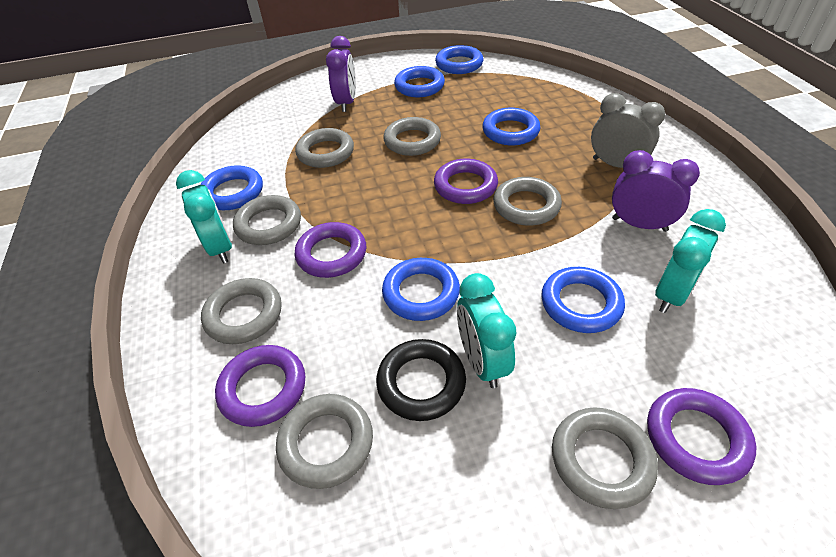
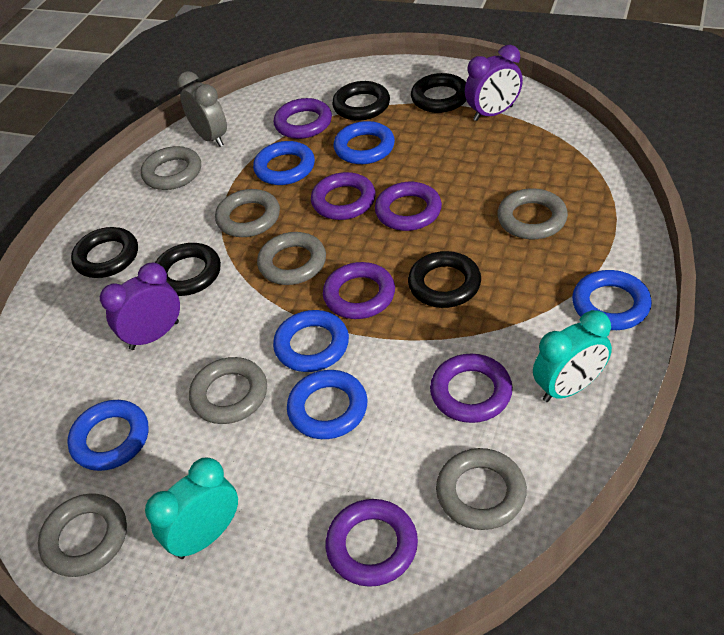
black ring: 1 -> 5
purple ring: 4 -> 6
turquoise clock: 3 -> 2

